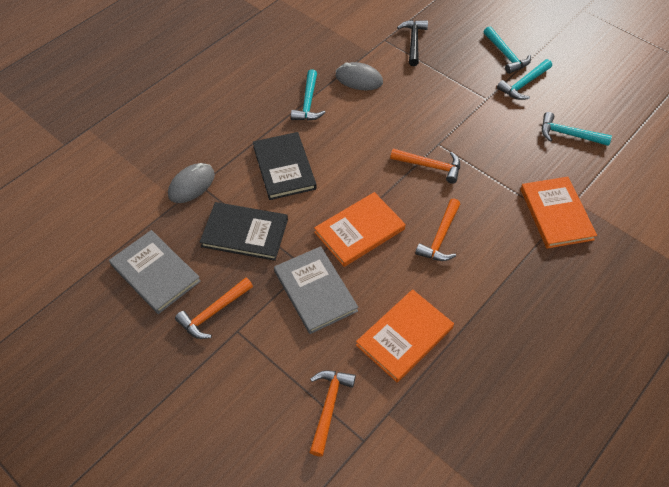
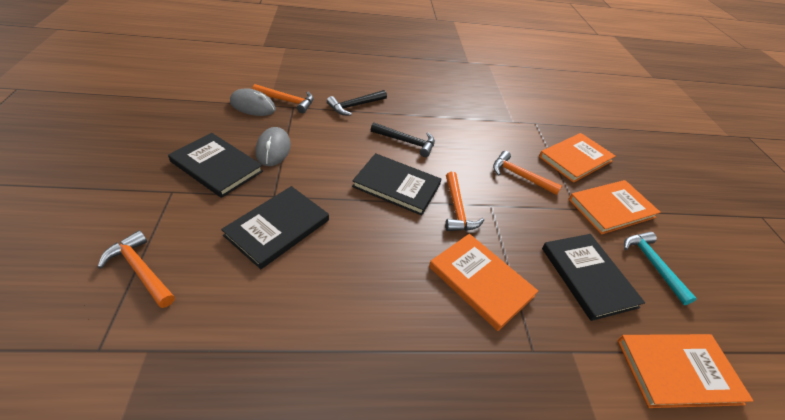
black book: 2 -> 4
black hammer: 1 -> 2
grey book: 2 -> 0
orange book: 3 -> 4
turquoise hammer: 4 -> 1

